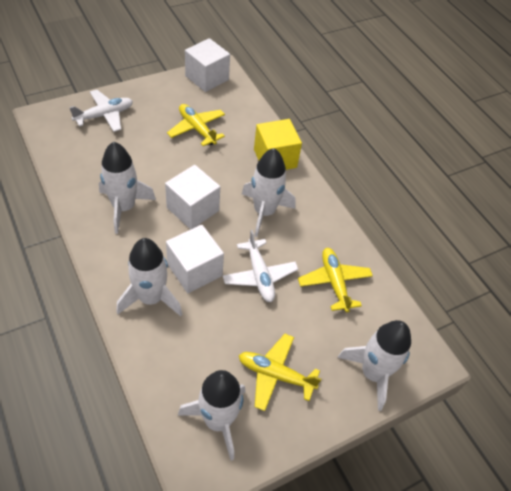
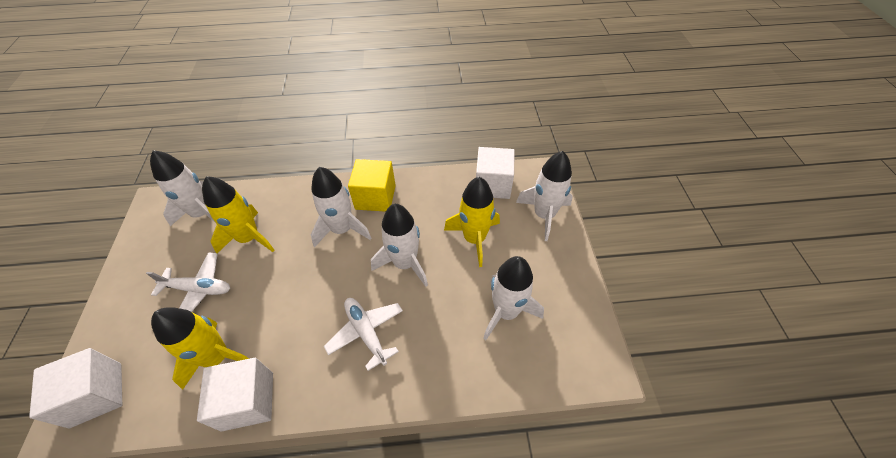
yellow plane: 3 -> 0
yellow rocket: 0 -> 3

